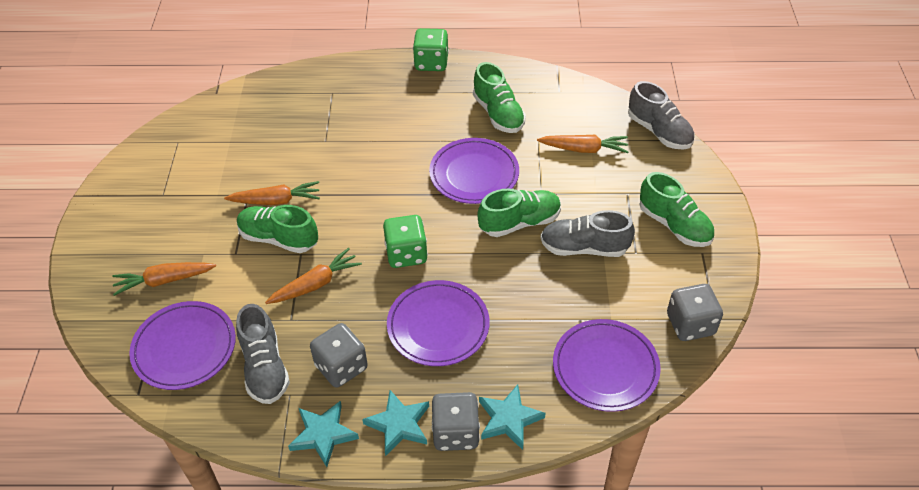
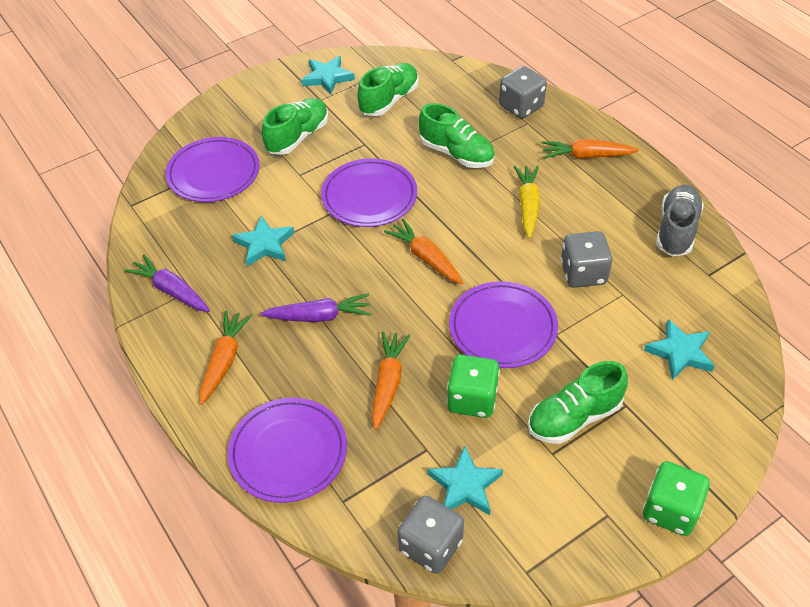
grey shoe: 3 -> 1
purple carrot: 0 -> 2
turquoise star: 3 -> 4
yellow carrot: 0 -> 1

